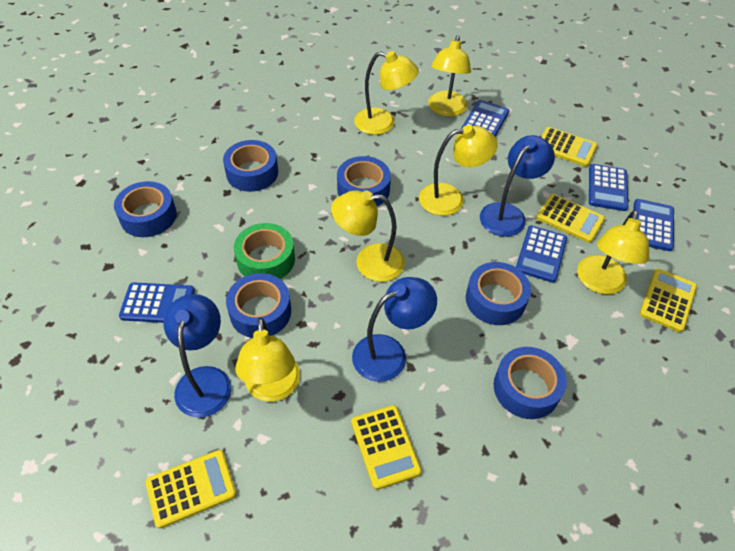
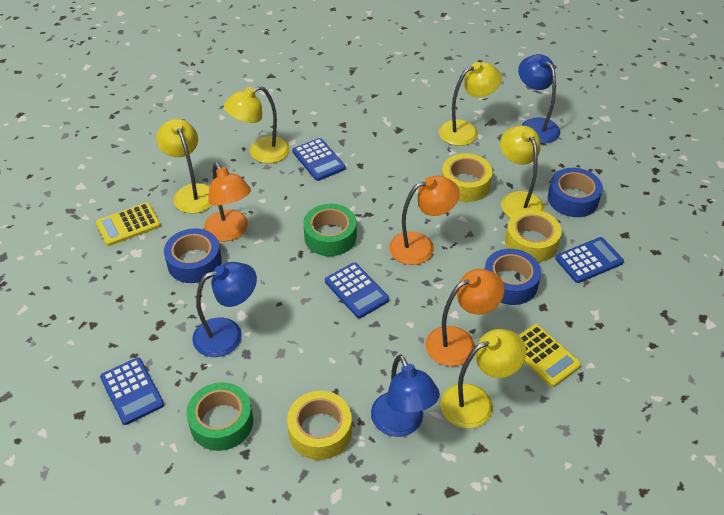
blue calculator: 5 -> 4
blue tape: 6 -> 3
green tape: 1 -> 2
orange lamp: 0 -> 3
yellow calculator: 5 -> 2
yellow lamp: 6 -> 5
yellow tape: 0 -> 3

